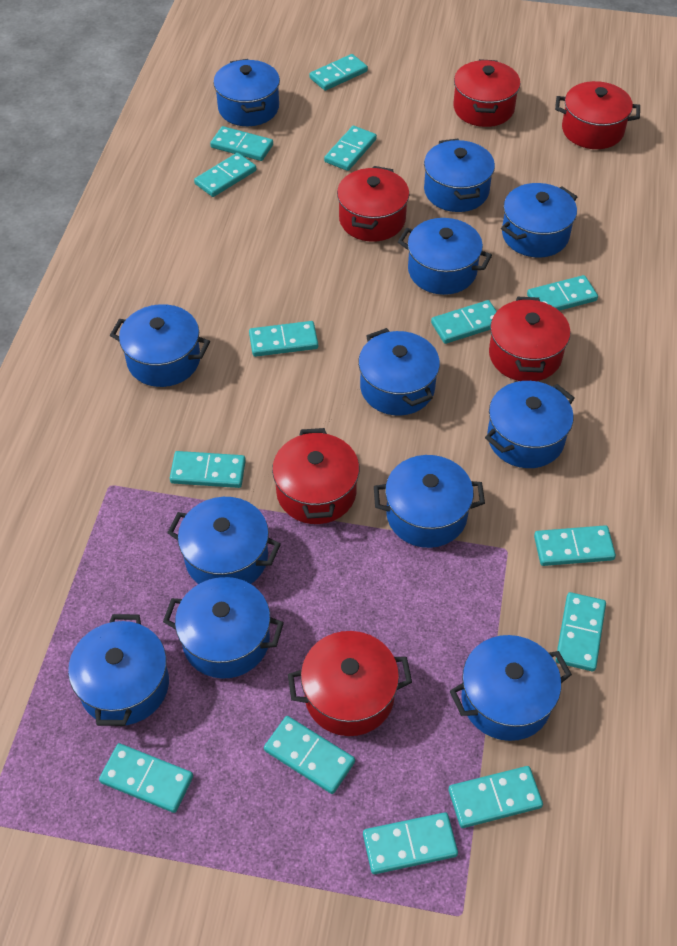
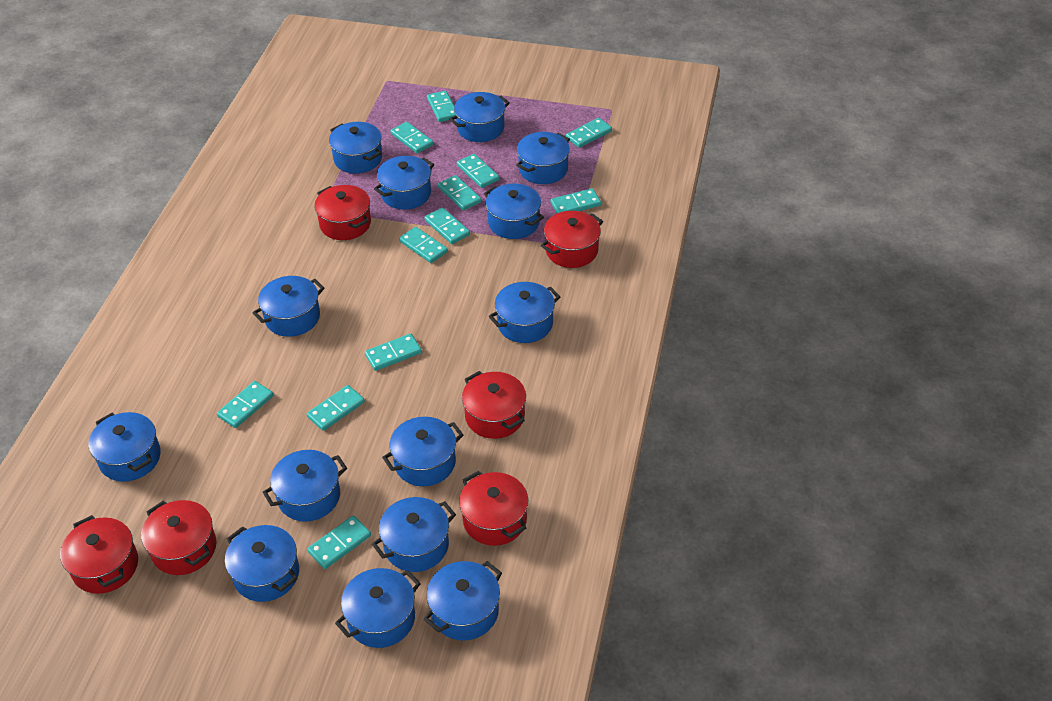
blue pot: 12 -> 14
turquoise domino: 14 -> 12

